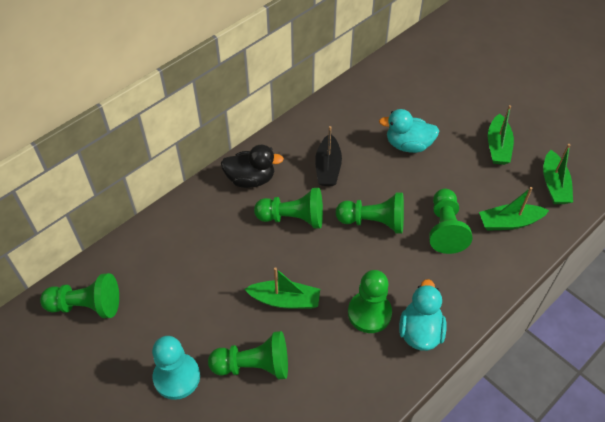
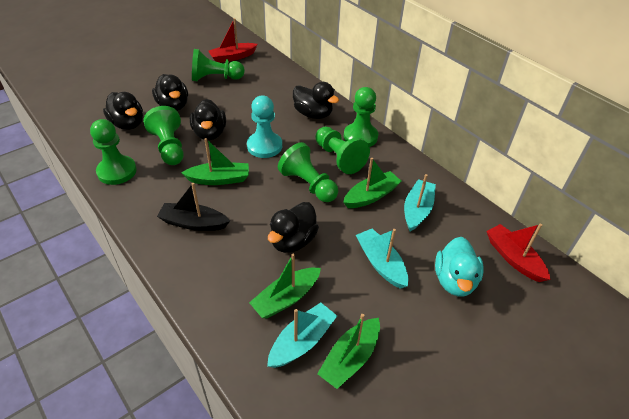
black duck: 1 -> 5
red boat: 0 -> 2
turquoise boat: 0 -> 3
turquoise duck: 2 -> 1

